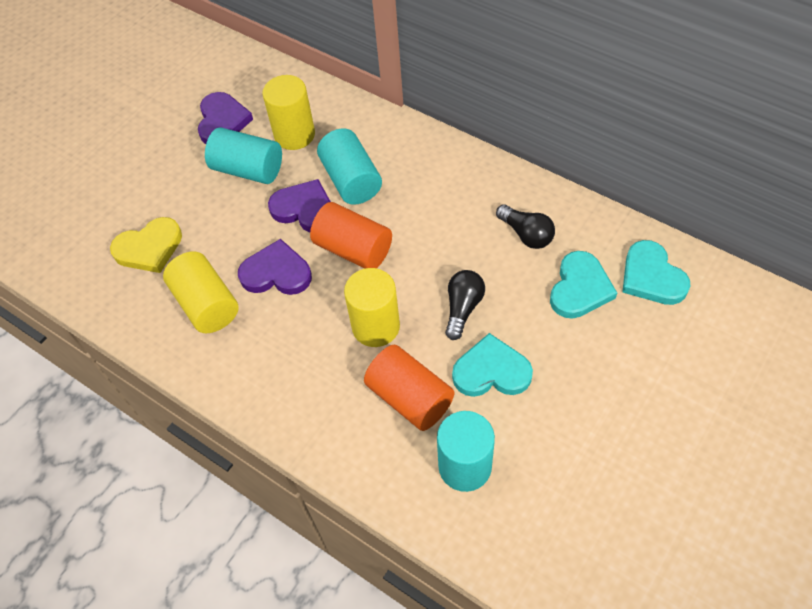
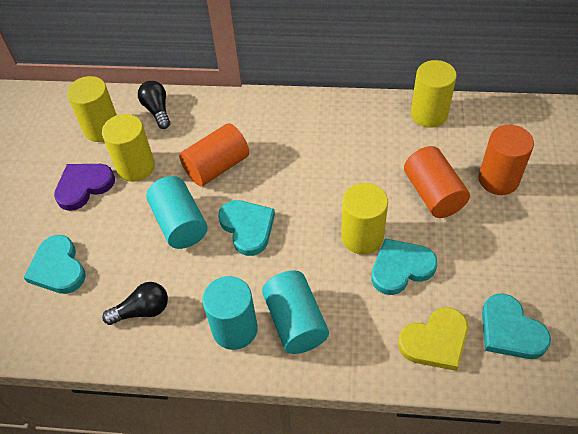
orange cylinder: 2 -> 3
purple heart: 3 -> 1
turquoise heart: 3 -> 4
yellow cylinder: 3 -> 4

